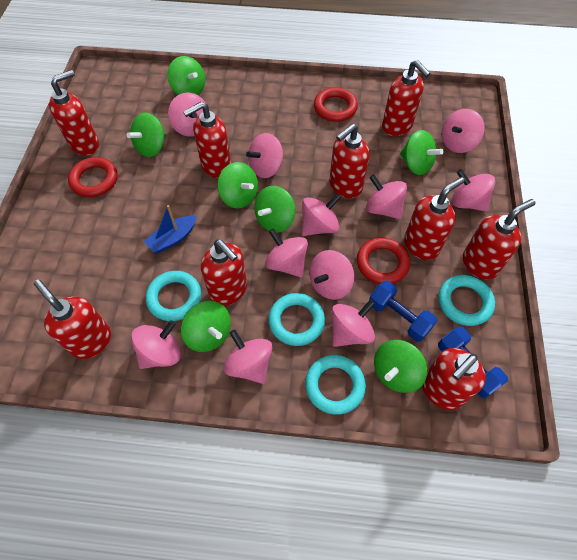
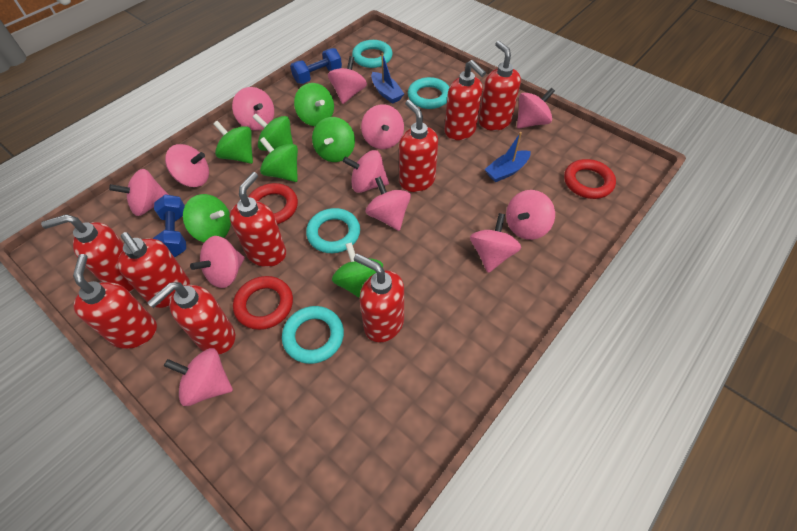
blue boat: 1 -> 2
pink spinning top: 11 -> 12

